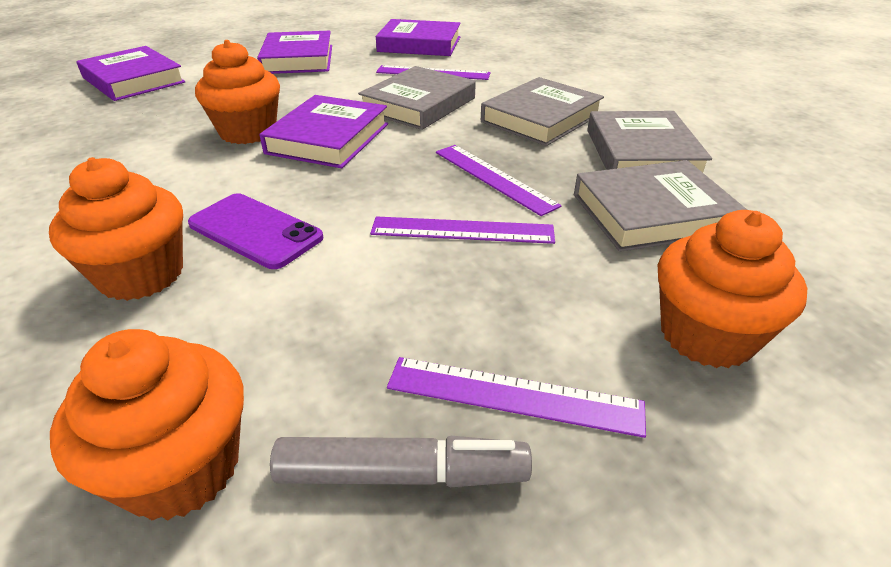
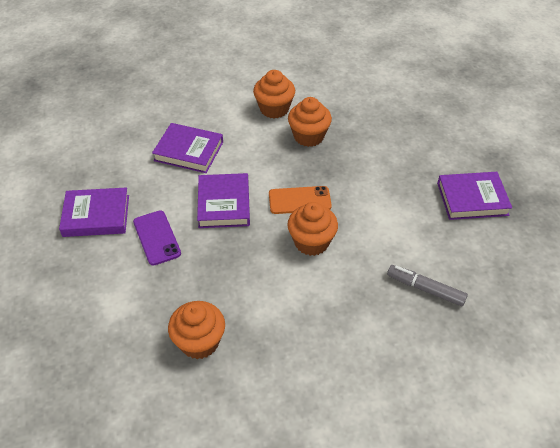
grey book: 4 -> 0
orange phone: 0 -> 1
purple ruler: 4 -> 0

